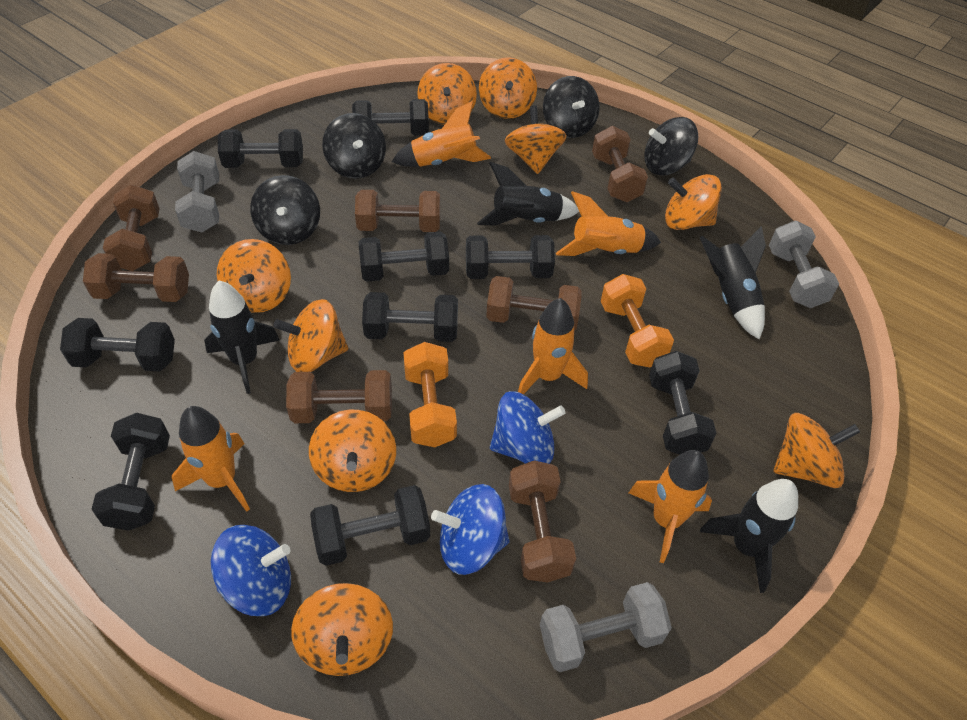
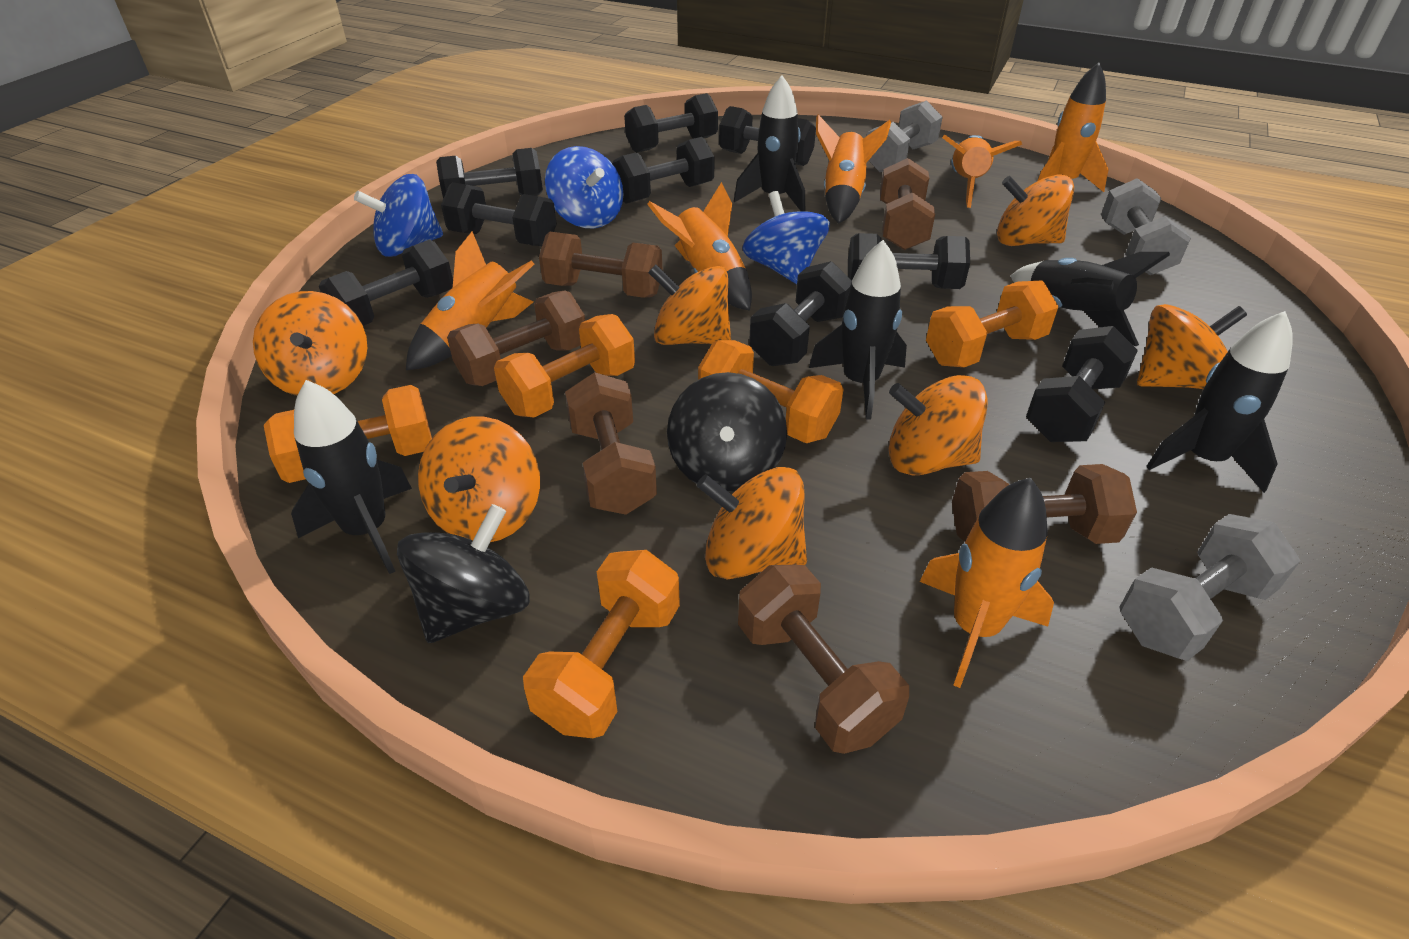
black rocket: 4 -> 5
black spinning top: 4 -> 2
brown dumbbell: 7 -> 6
orange dumbbell: 2 -> 5
orange rocket: 5 -> 6
orange spinning top: 9 -> 7

